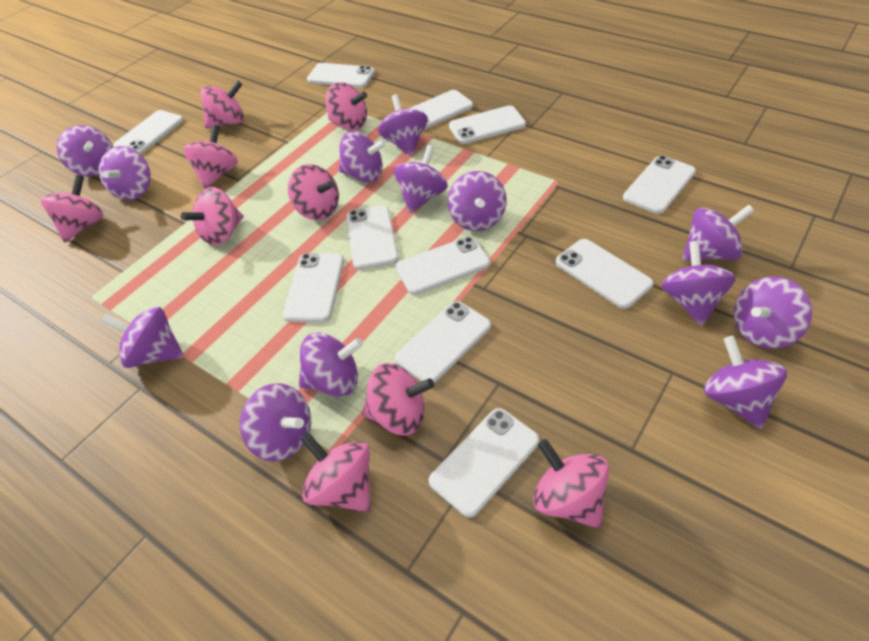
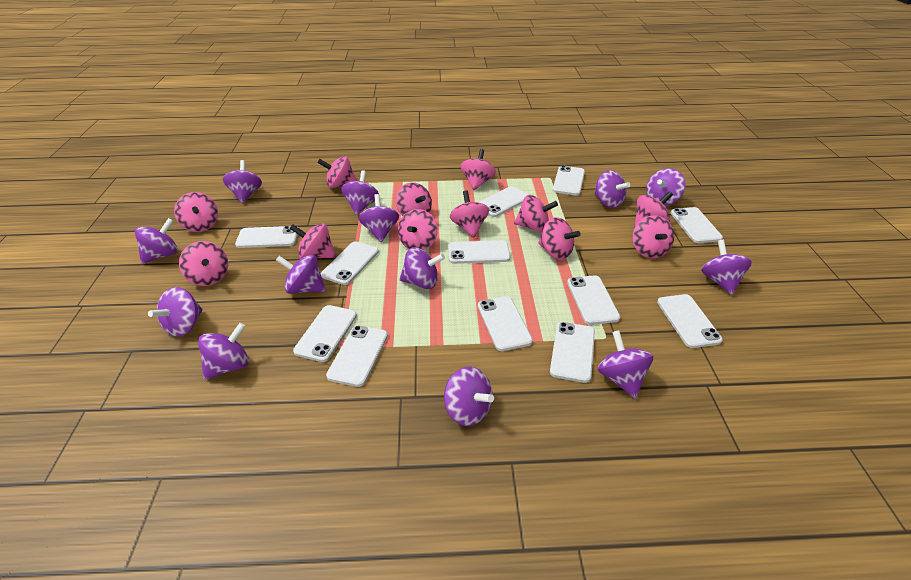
pink spinning top: 9 -> 12
white phone: 11 -> 12

